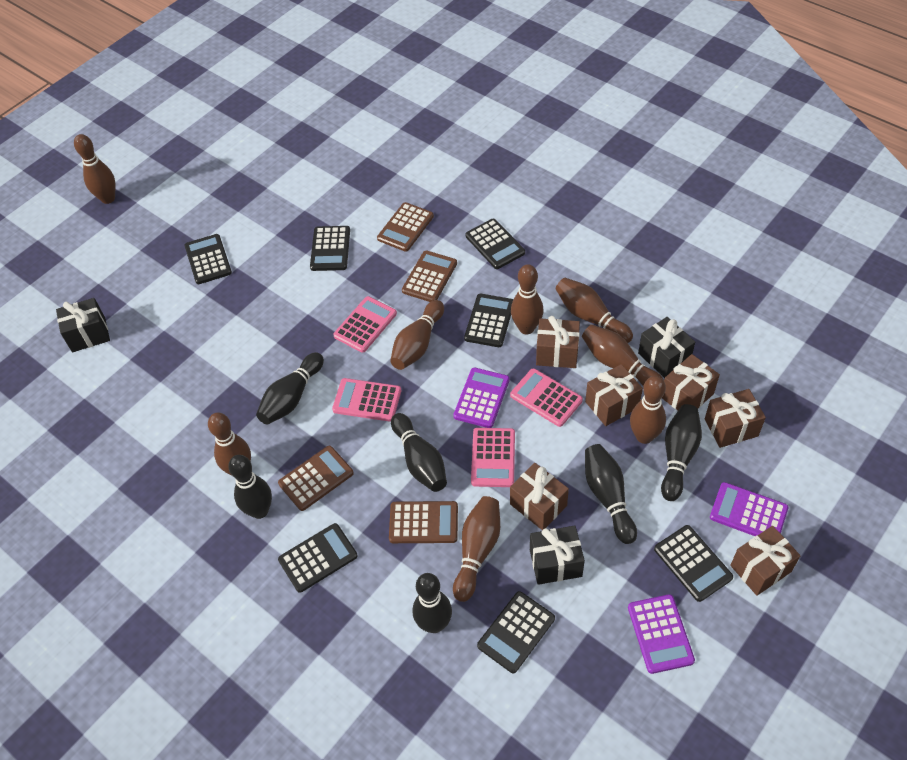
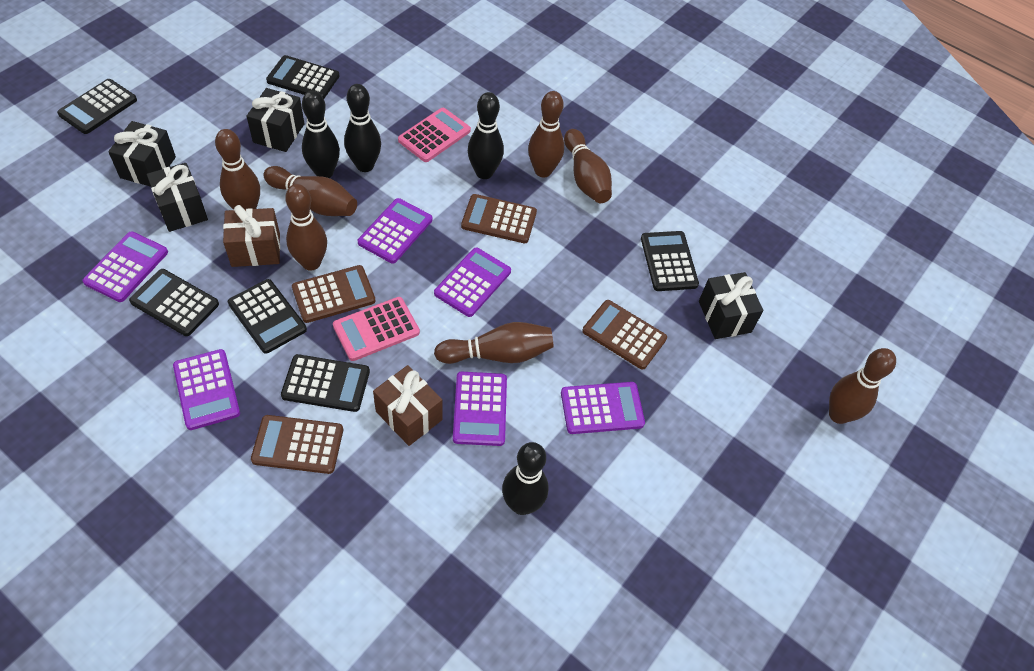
black bowling pin: 6 -> 4
black calculator: 7 -> 6
black gift: 3 -> 4
brown bowling pin: 8 -> 7
brown gift: 6 -> 2
pink calculator: 4 -> 2
purple calculator: 3 -> 6

